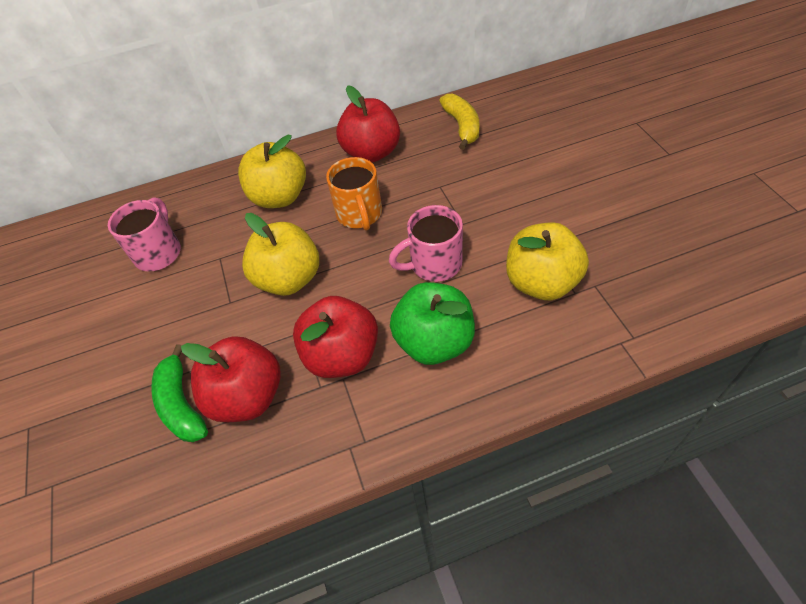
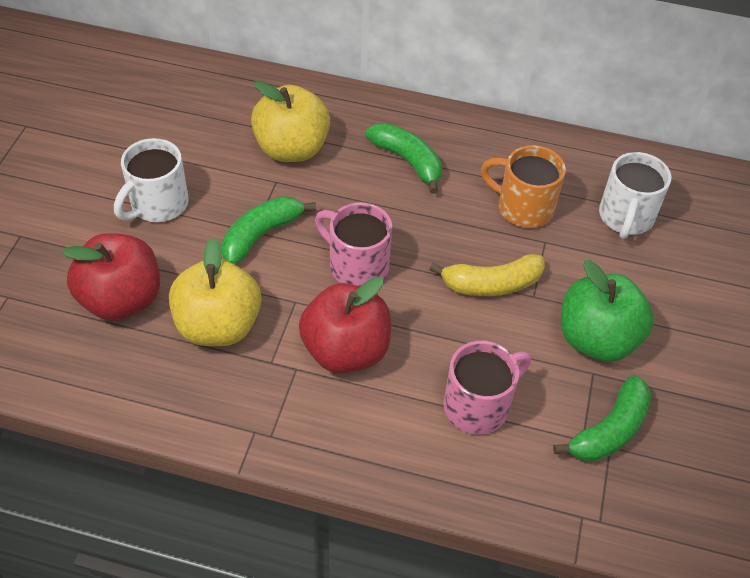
green banana: 1 -> 3
red apple: 3 -> 2
white mug: 0 -> 2
yellow apple: 3 -> 2

